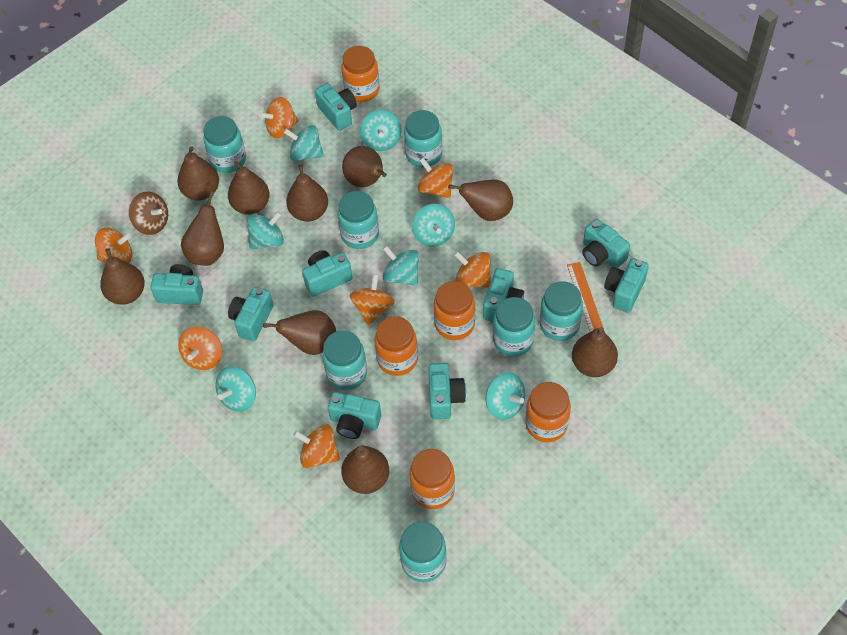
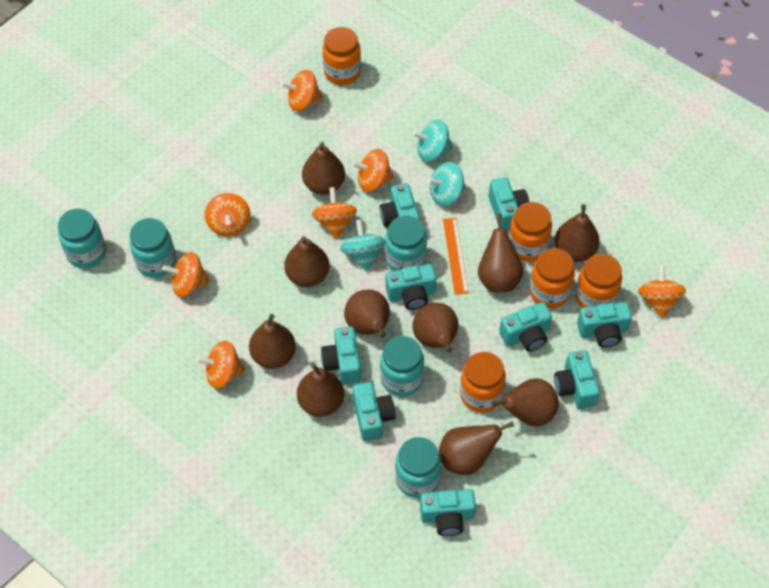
brown spinning top: 1 -> 0
turquoise jar: 7 -> 5
turquoise spinning top: 7 -> 3

